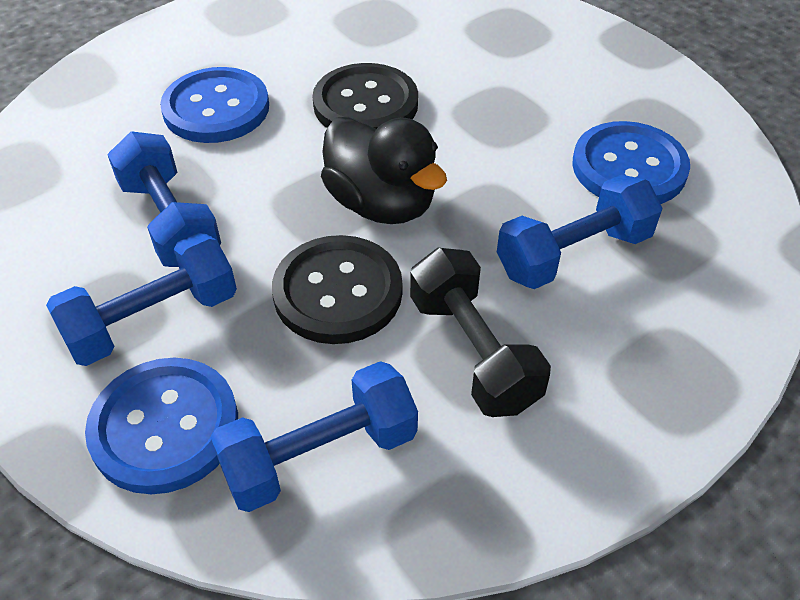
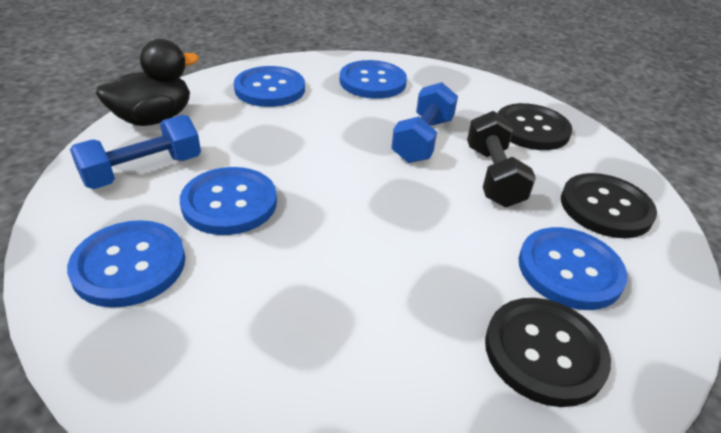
black button: 2 -> 3
blue button: 3 -> 5
blue dumbbell: 4 -> 2

